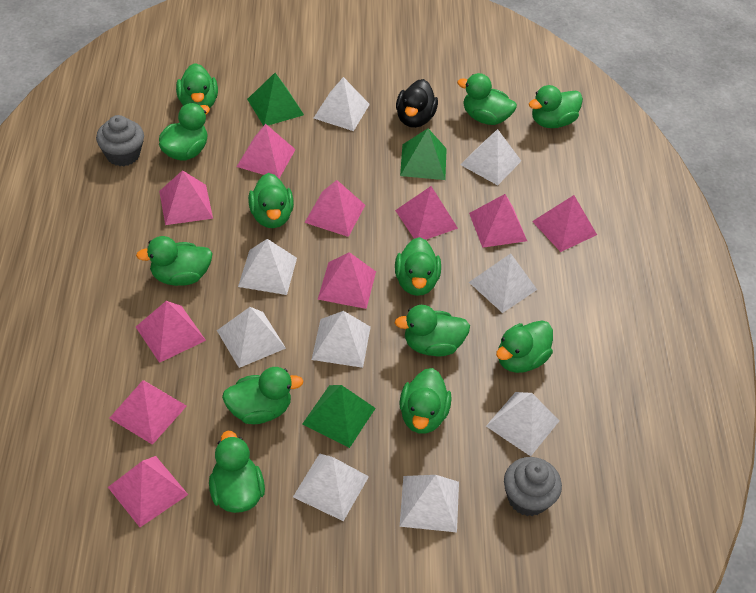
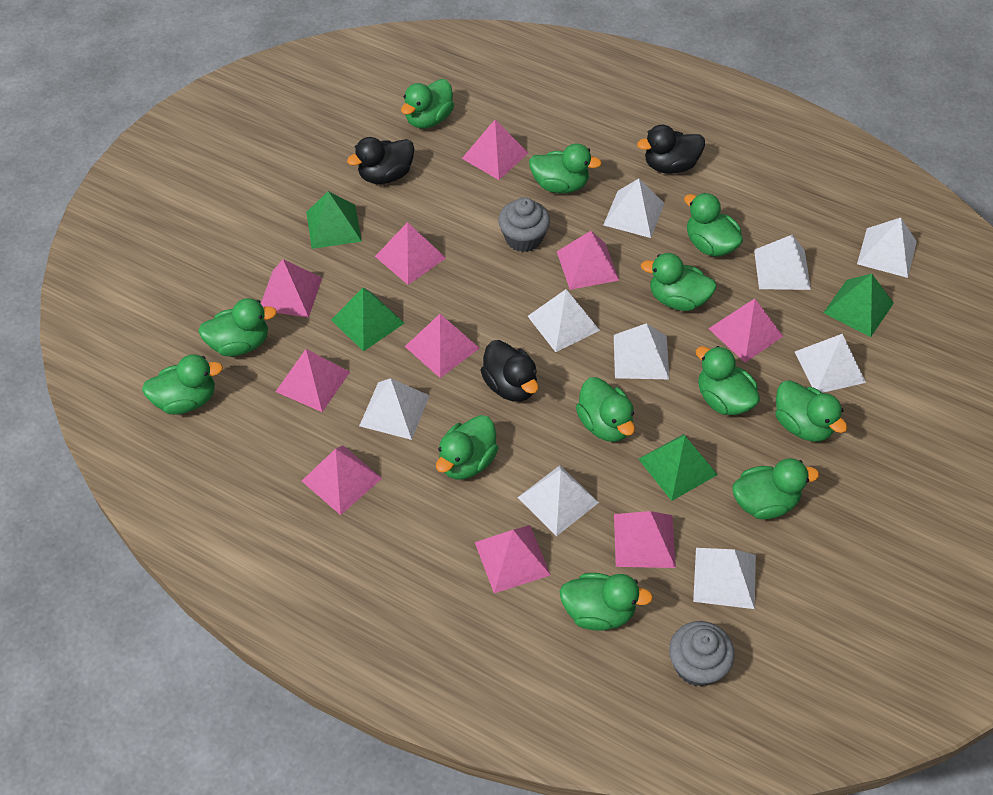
black duck: 1 -> 3
green pyramid: 3 -> 4

